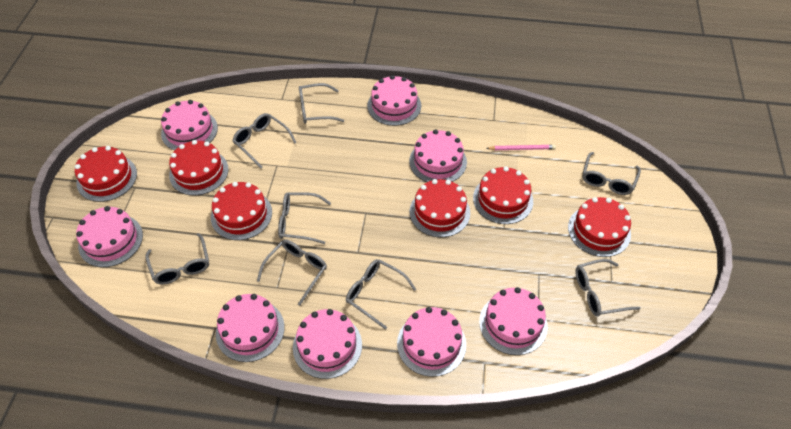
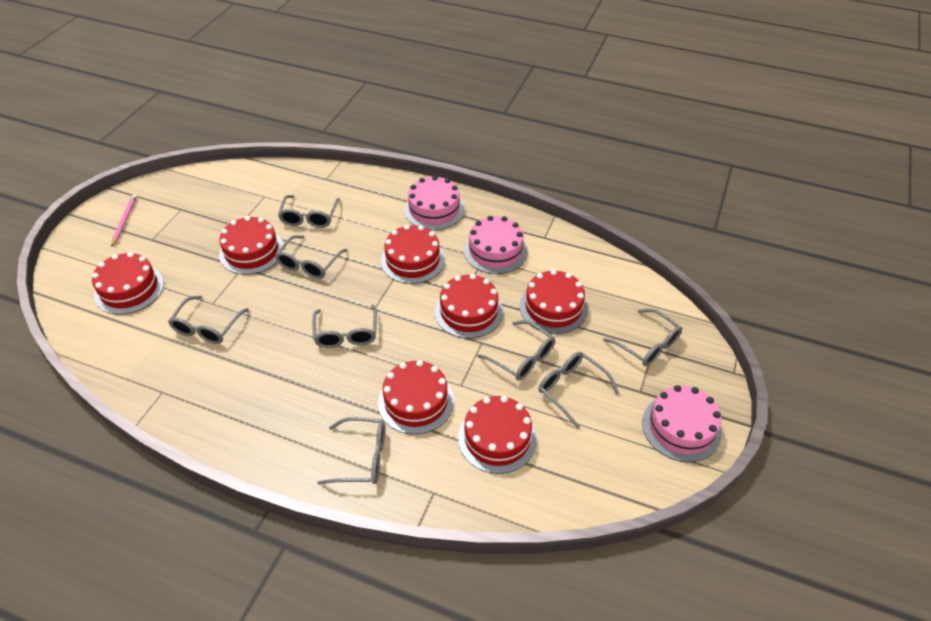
pink cake: 8 -> 3
red cake: 6 -> 7

